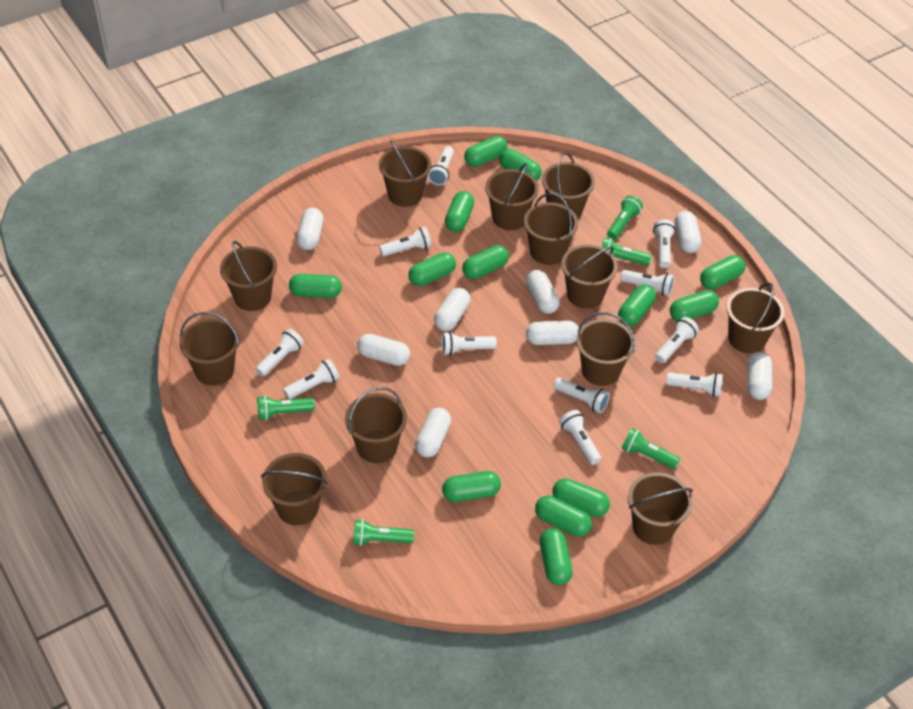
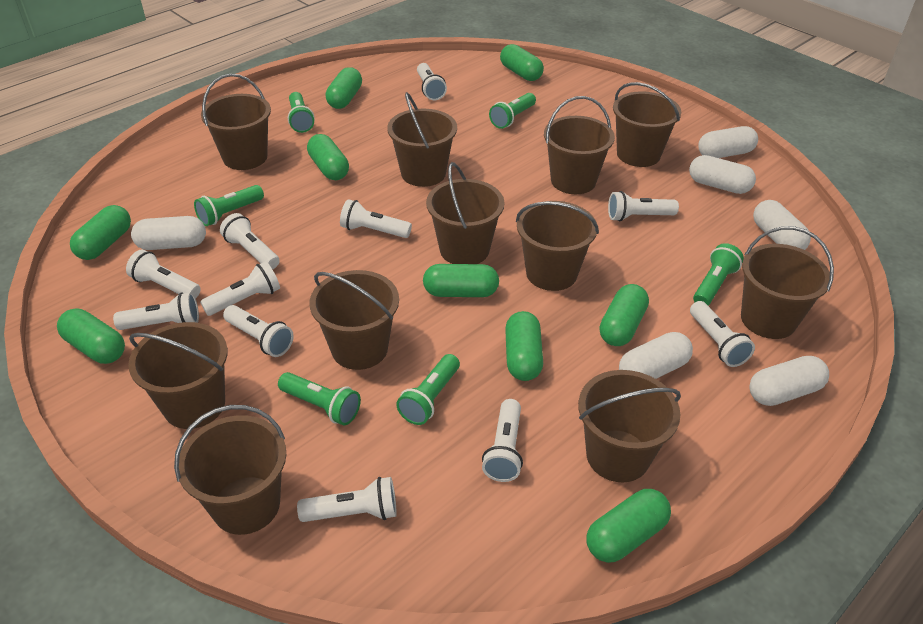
brown bucket: 12 -> 11
green capsule: 13 -> 9
green flashlight: 5 -> 6
white capsule: 8 -> 6

